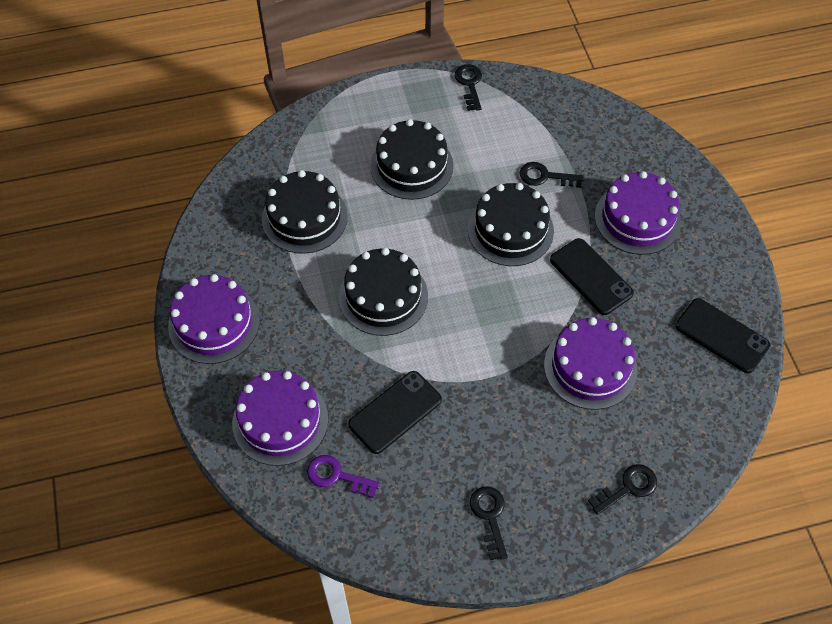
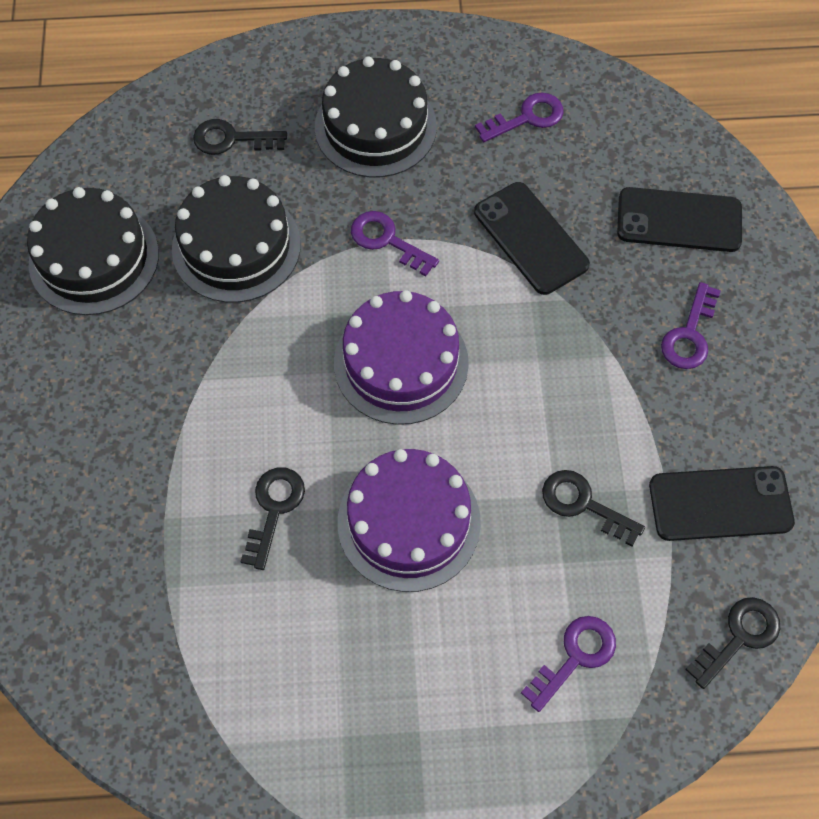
black cake: 4 -> 3
purple cake: 4 -> 2
purple key: 1 -> 4

